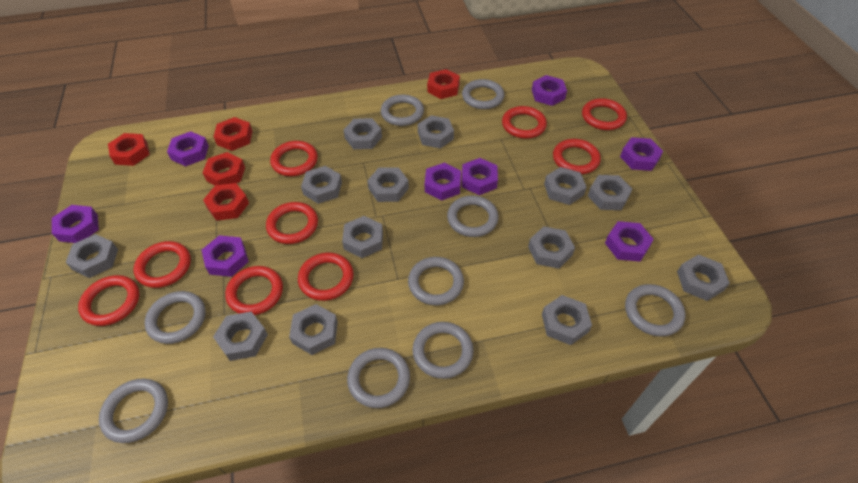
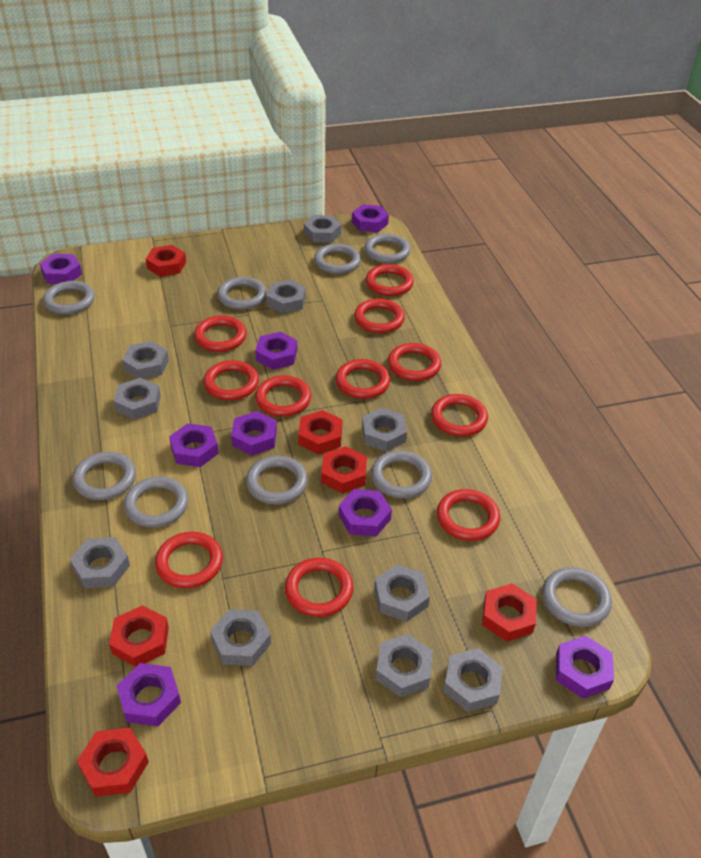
grey nut: 13 -> 10
red nut: 5 -> 6
red ring: 9 -> 11

